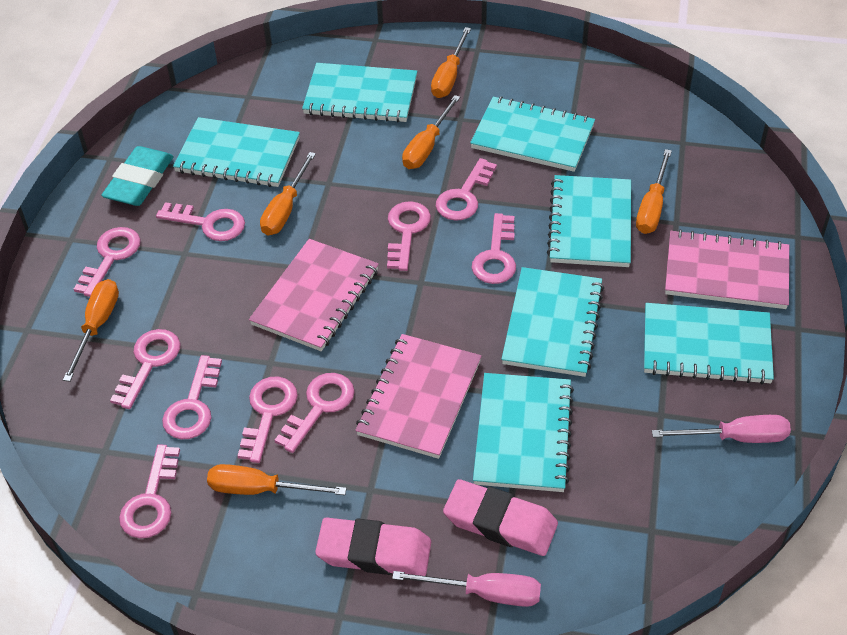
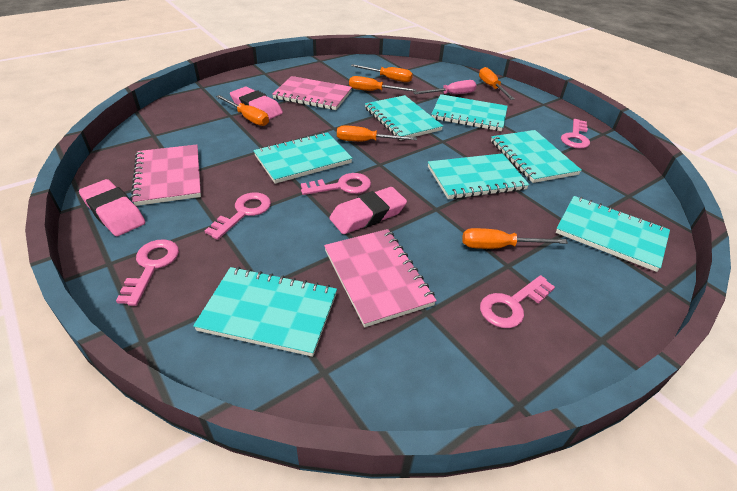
pink eraser: 2 -> 3
pink key: 10 -> 5
pink screwdriver: 2 -> 1
turquoise eraser: 1 -> 0

